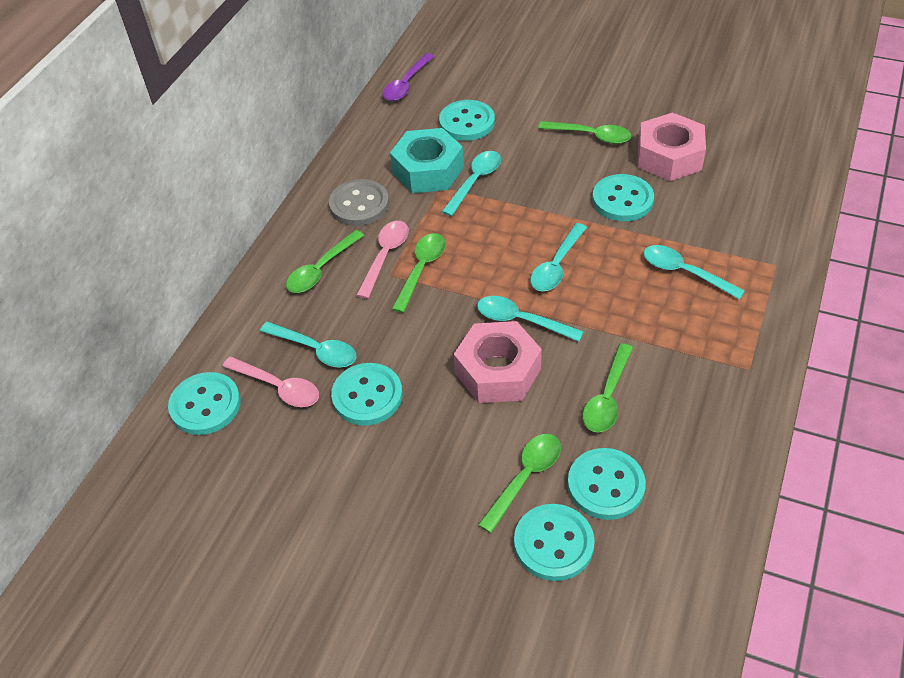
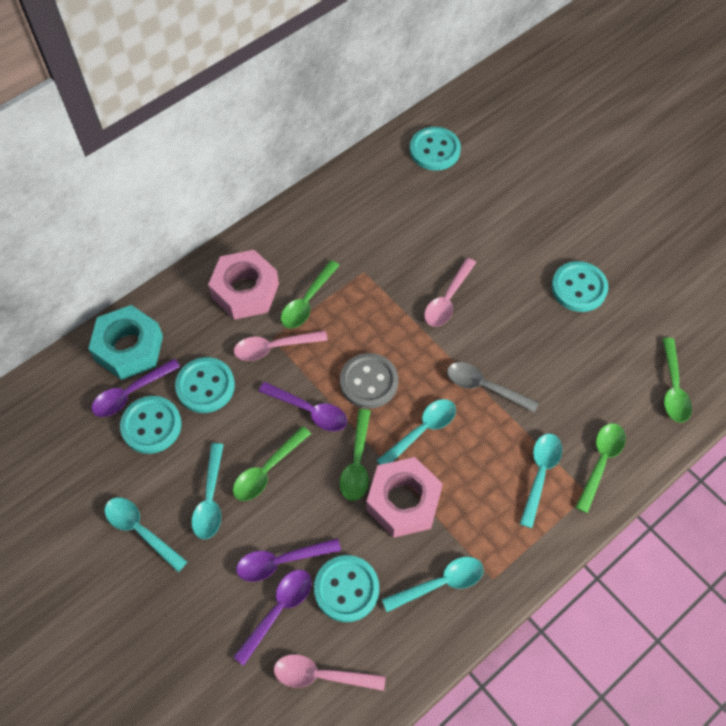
grey spoon: 0 -> 1
pink spoon: 2 -> 3
purple spoon: 1 -> 4
turquoise button: 6 -> 5

